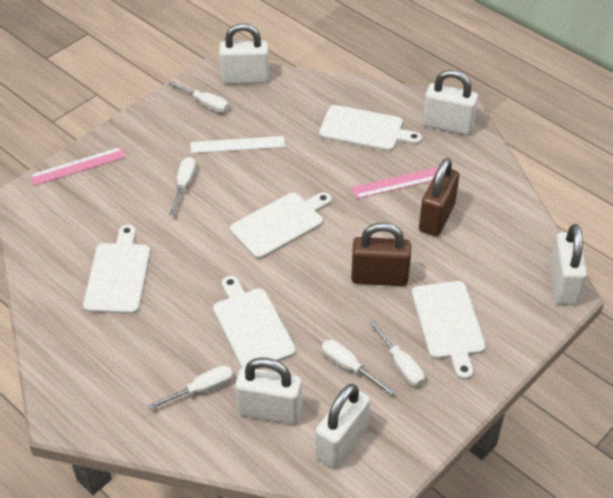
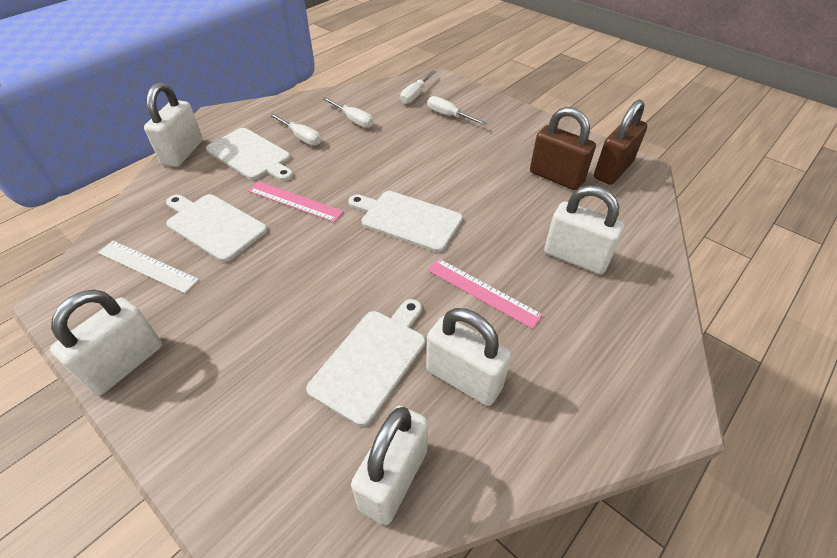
white cutting board: 5 -> 4
white screwdriver: 5 -> 4

